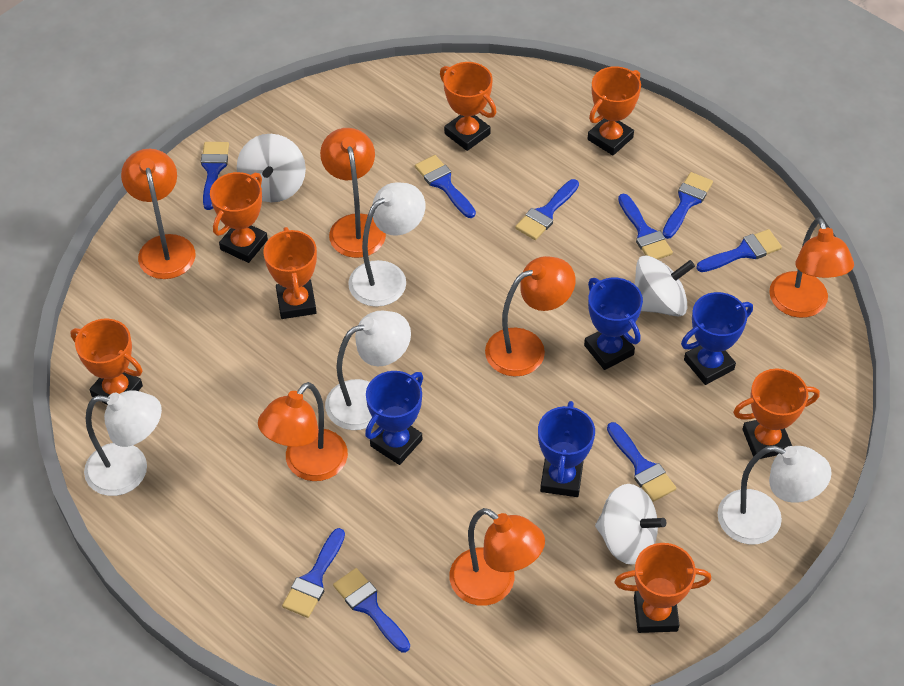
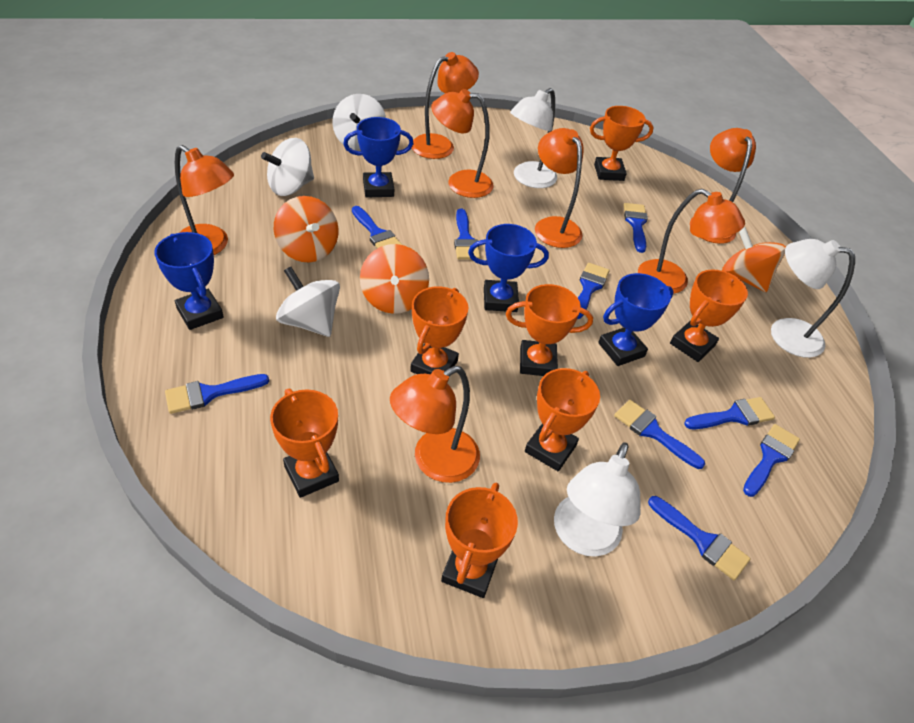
orange lamp: 6 -> 7
orange spinning top: 0 -> 3
white lamp: 4 -> 3

